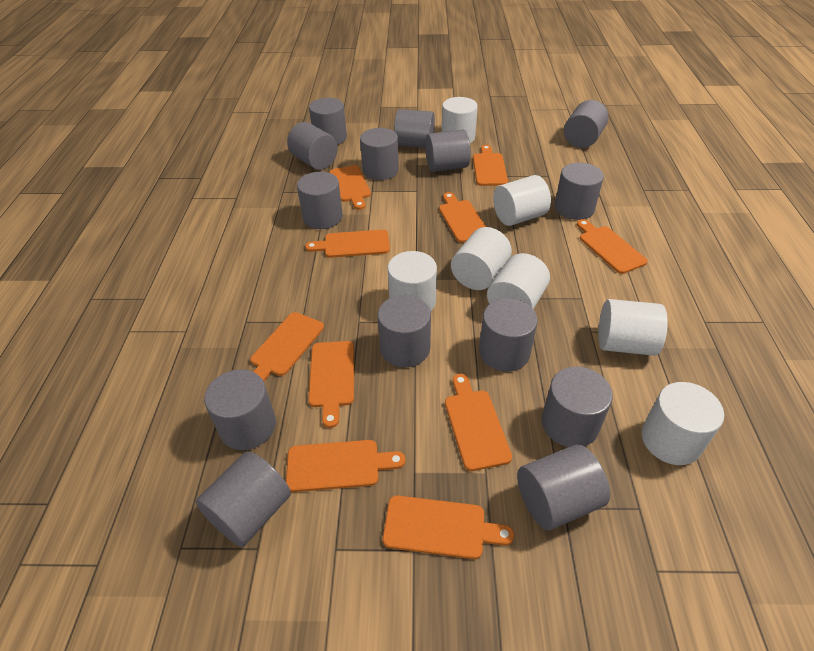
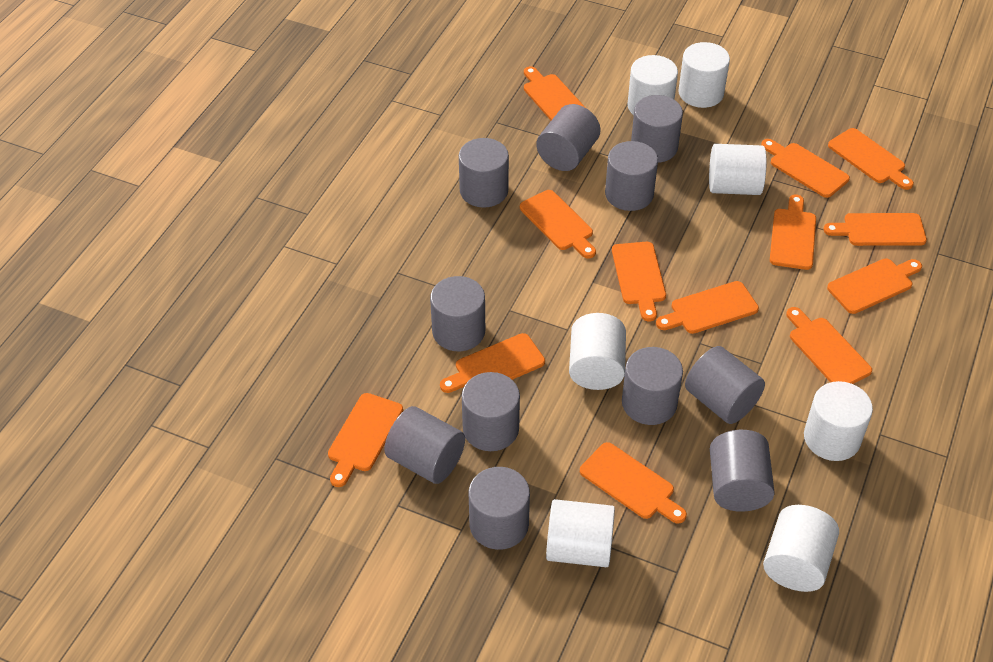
grey cylinder: 14 -> 11
orange cutting board: 10 -> 13

